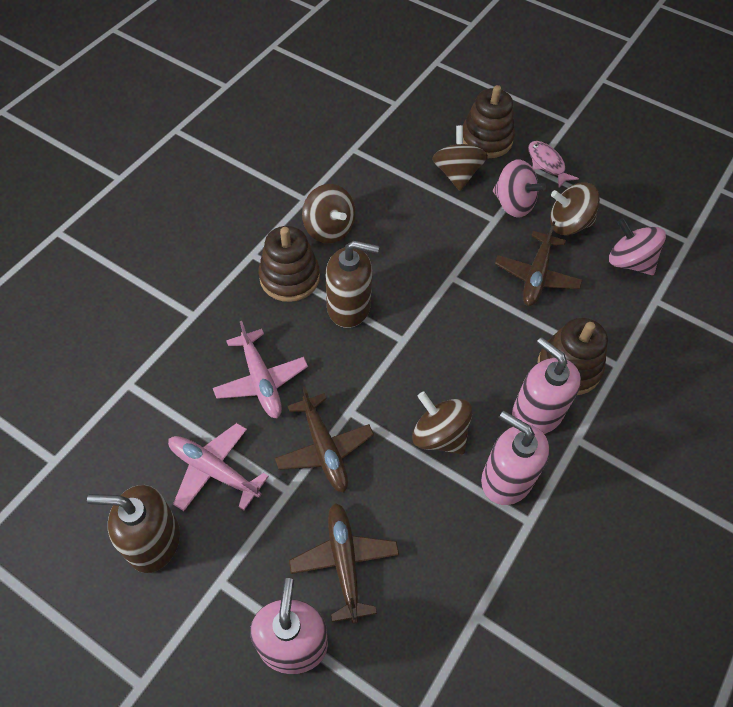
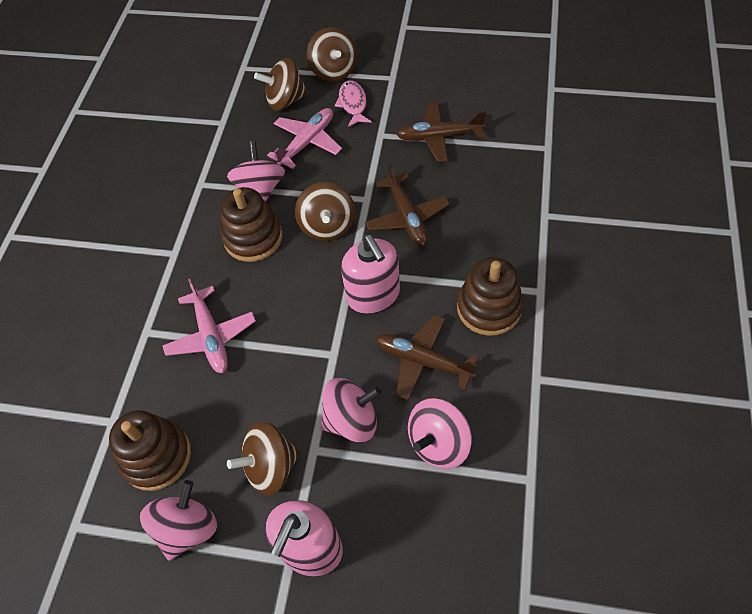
brown soap dispenser: 2 -> 0
pink soap dispenser: 3 -> 2
pink spinning top: 2 -> 4

